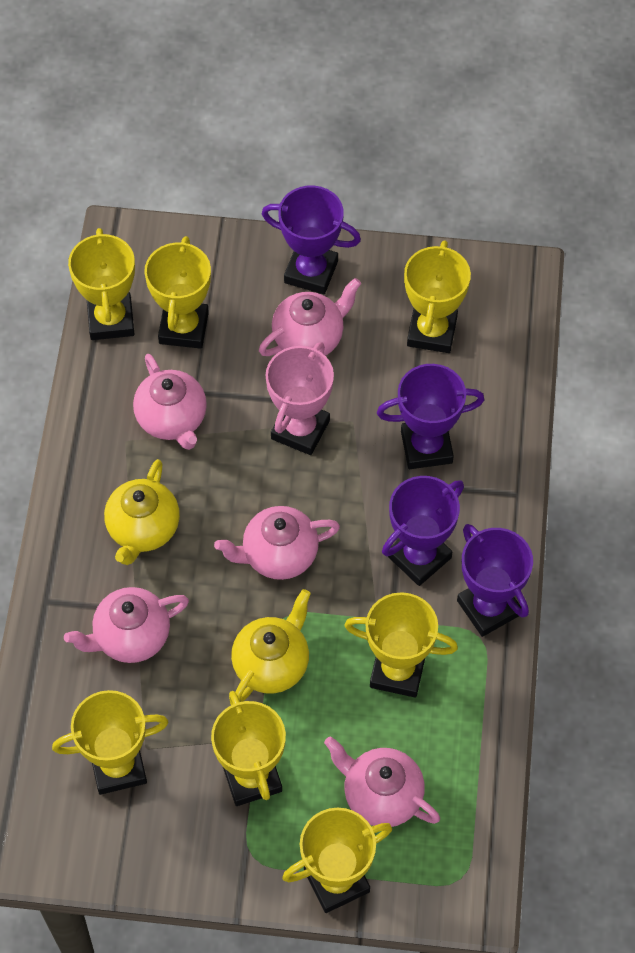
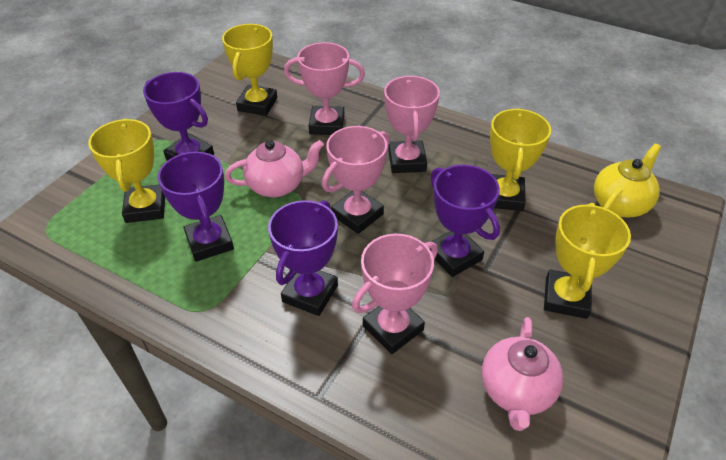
pink teapot: 5 -> 2
pink trophy: 1 -> 4
yellow teapot: 2 -> 1
yellow trophy: 7 -> 4

